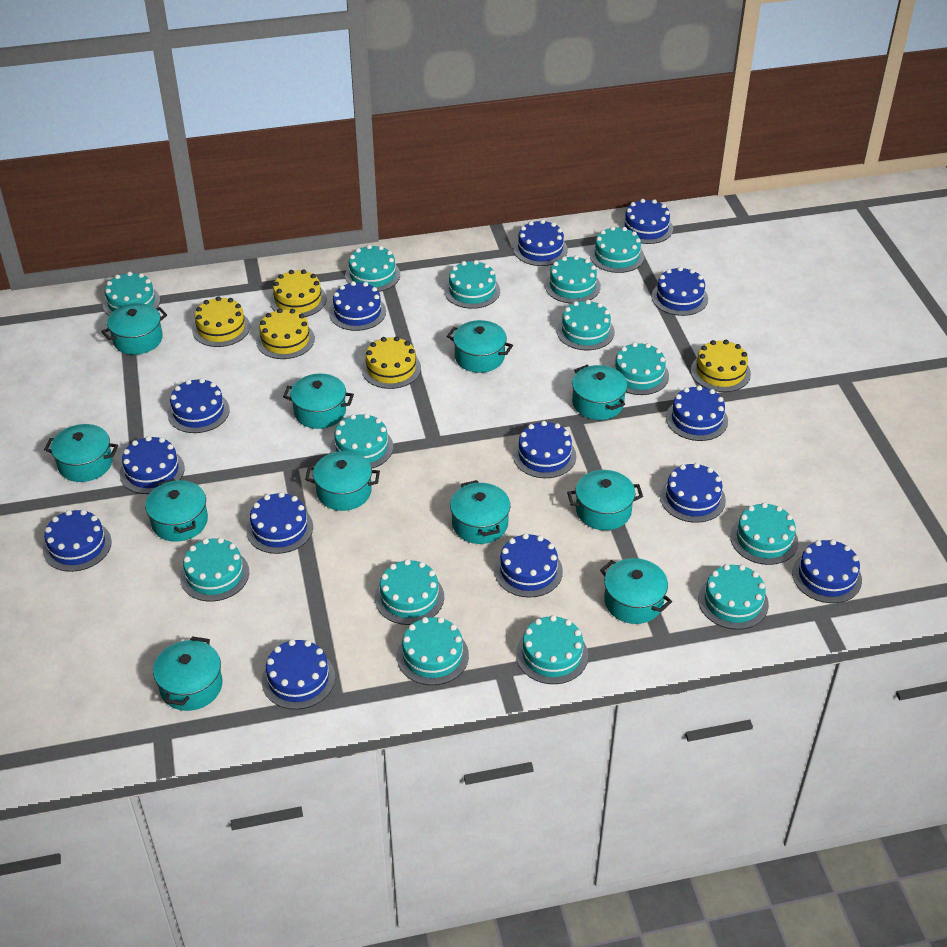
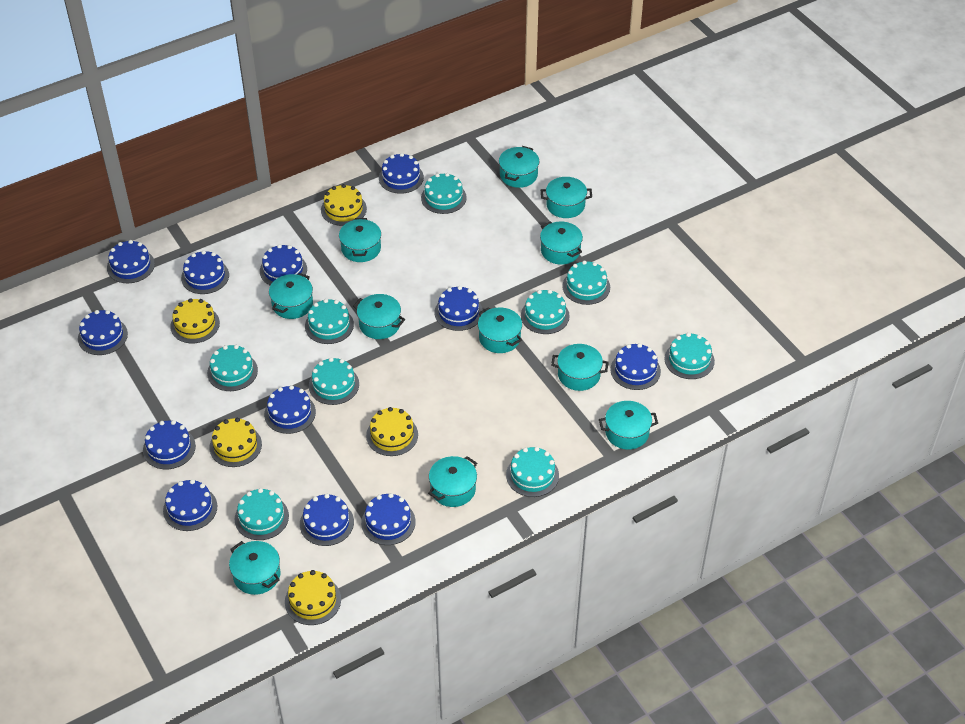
blue cake: 14 -> 12
turquoise cake: 14 -> 9

